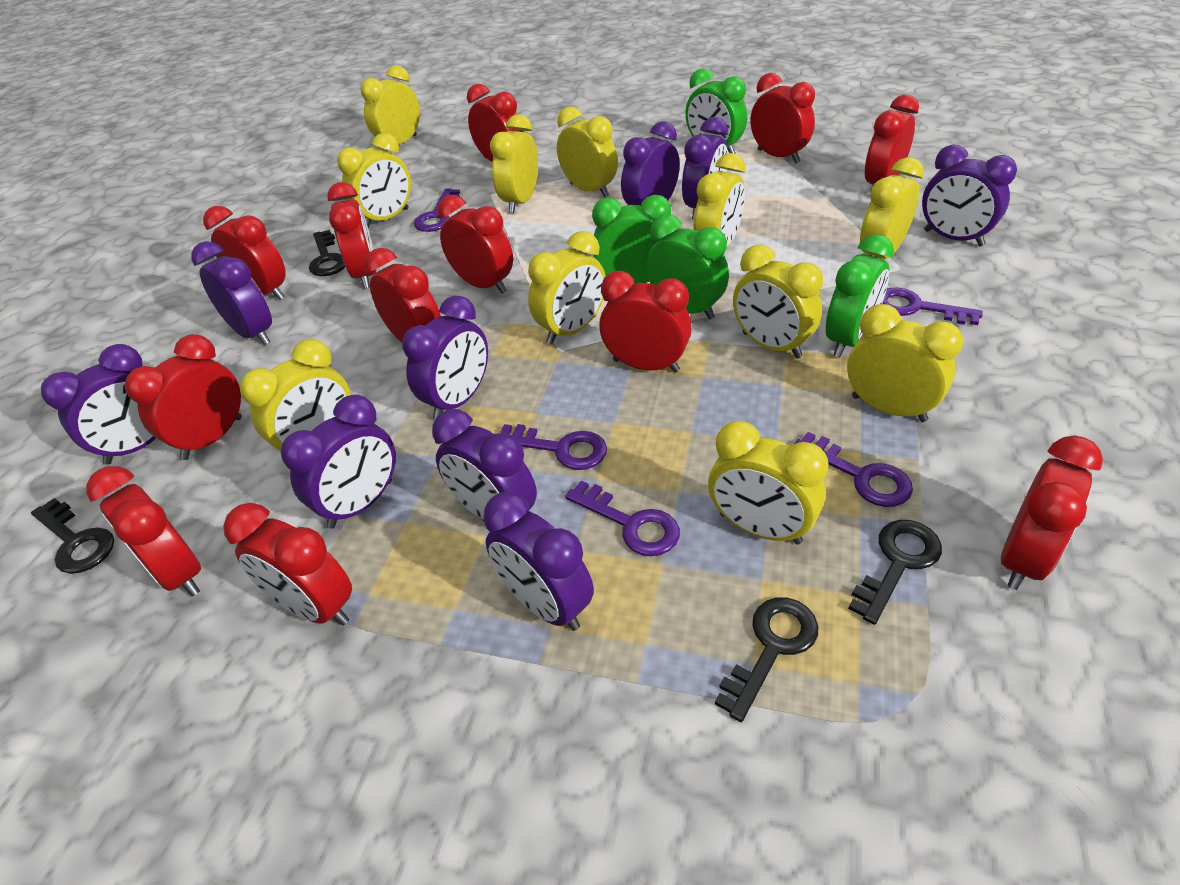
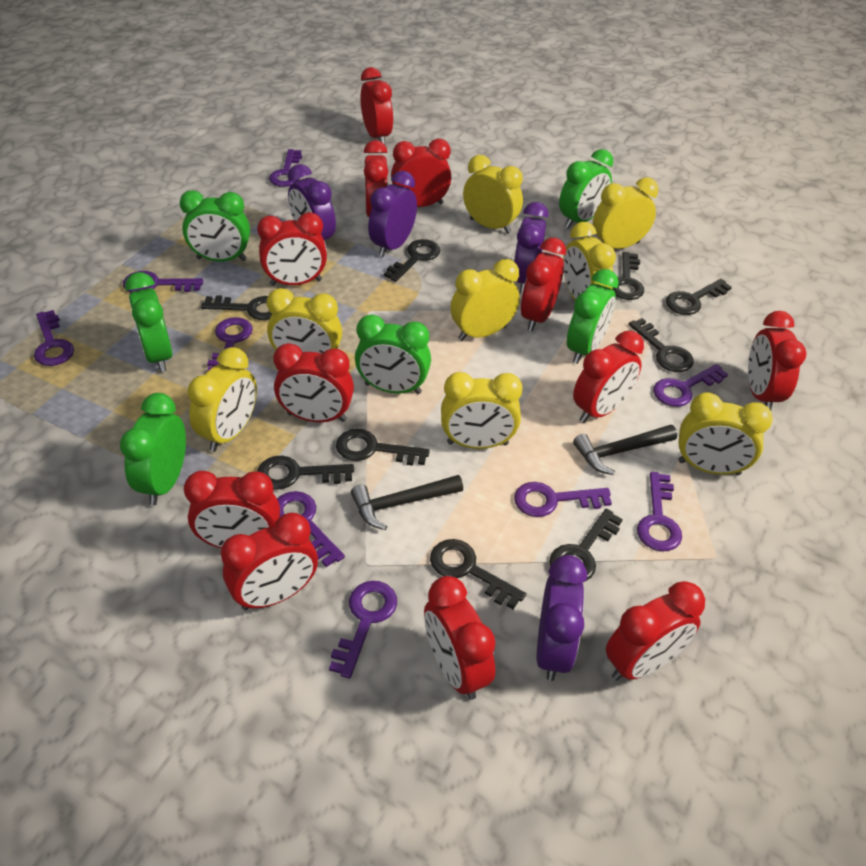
black hammer: 0 -> 2
black key: 4 -> 9
green clock: 4 -> 6
purple clock: 9 -> 4
purple key: 5 -> 9
yellow clock: 11 -> 8

